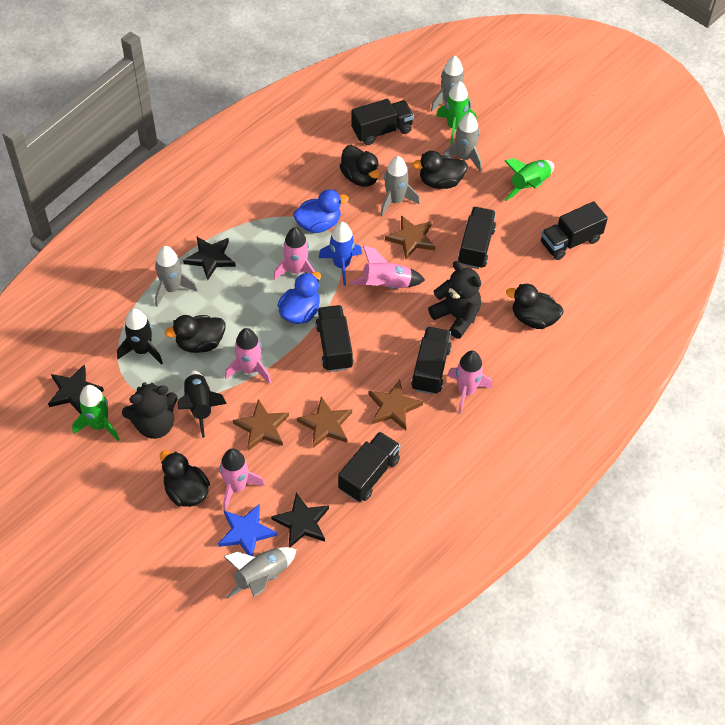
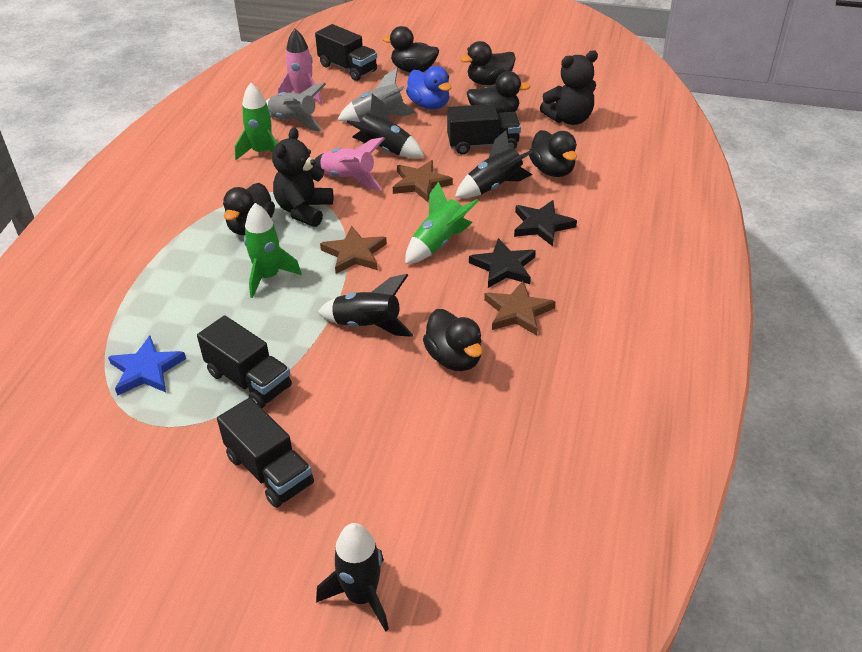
black duck: 5 -> 6
black rocket: 2 -> 4
black star: 3 -> 2
black truck: 6 -> 4
blue duck: 2 -> 1
blue rocket: 1 -> 0
brown star: 4 -> 3
grey rocket: 5 -> 2
pink rocket: 5 -> 2

